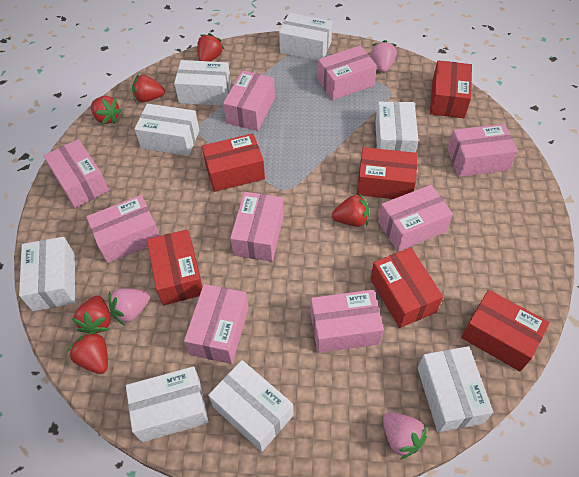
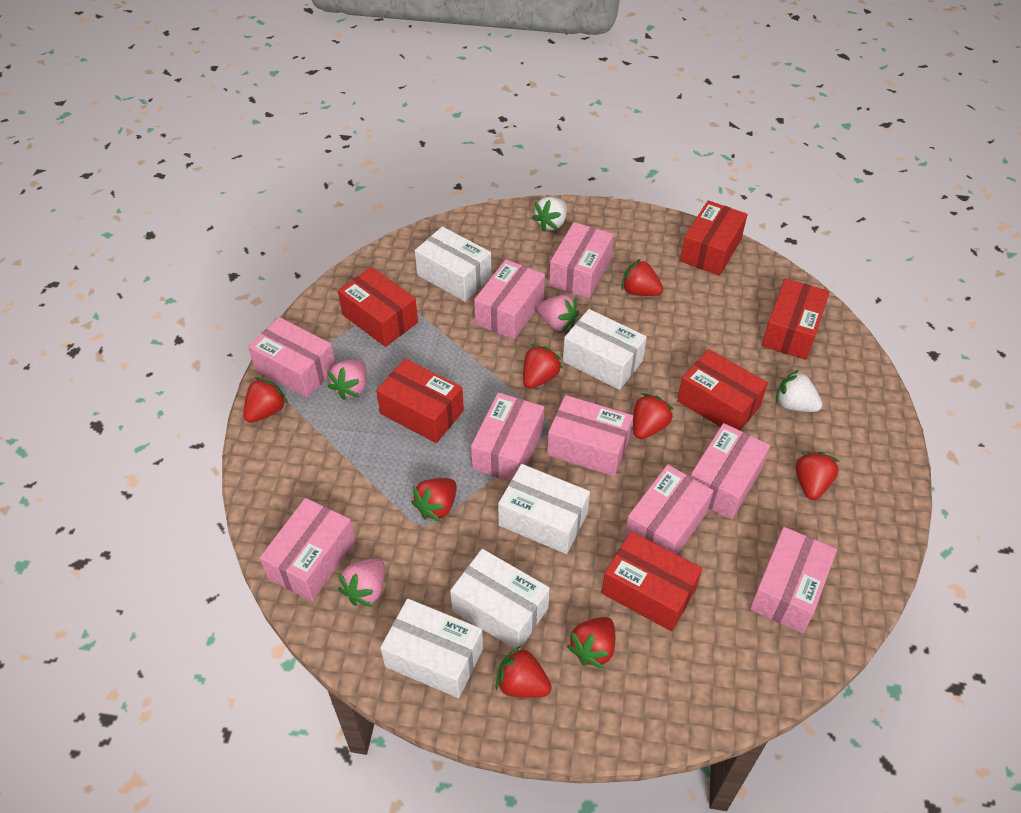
red strawberry: 6 -> 8
white box: 8 -> 5
white strawberry: 0 -> 2

